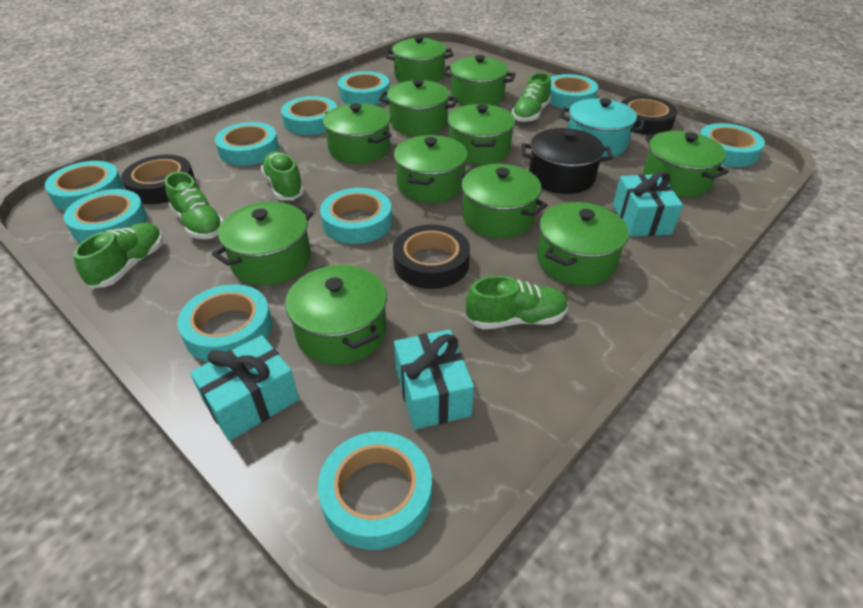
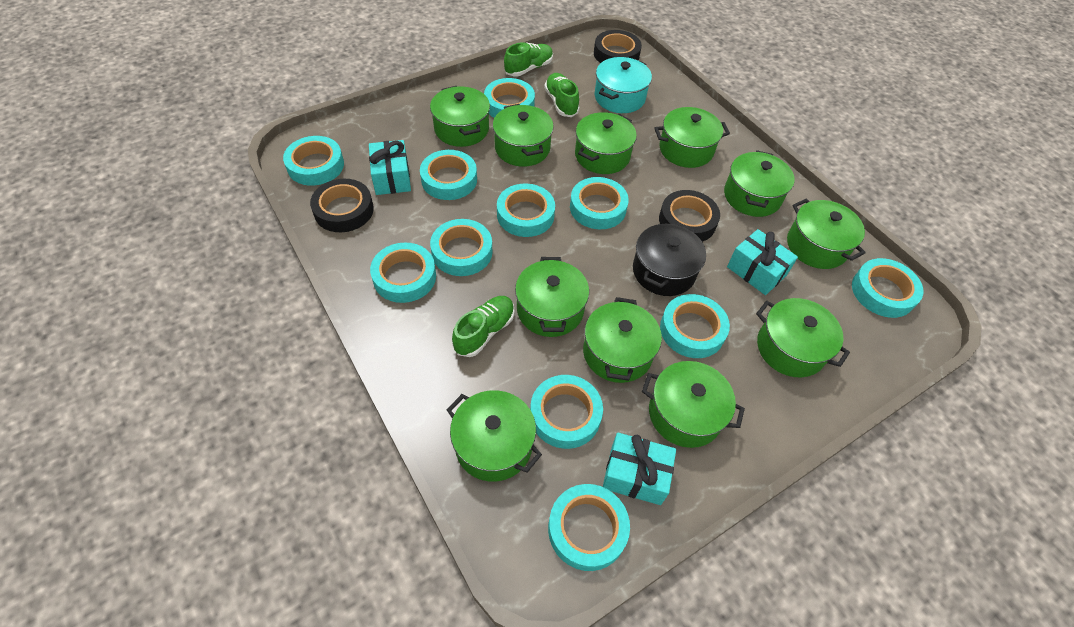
green shoe: 5 -> 3
turquoise tape: 10 -> 11

